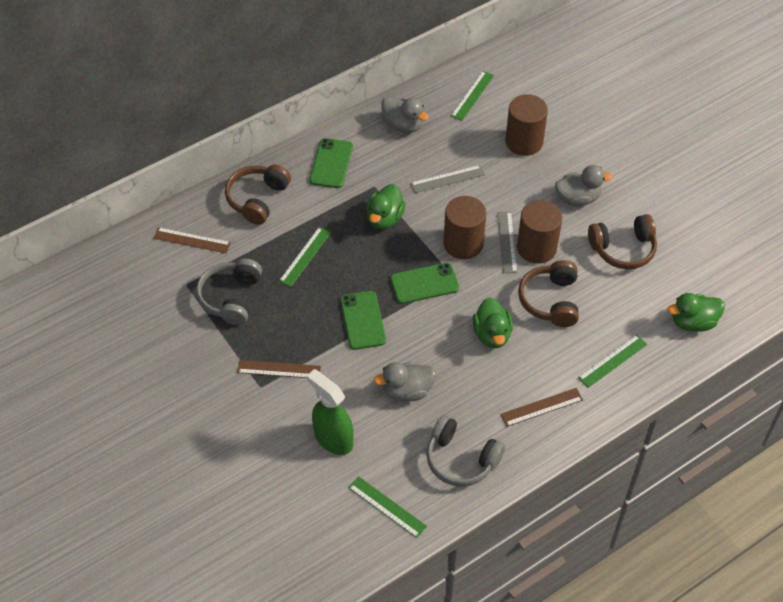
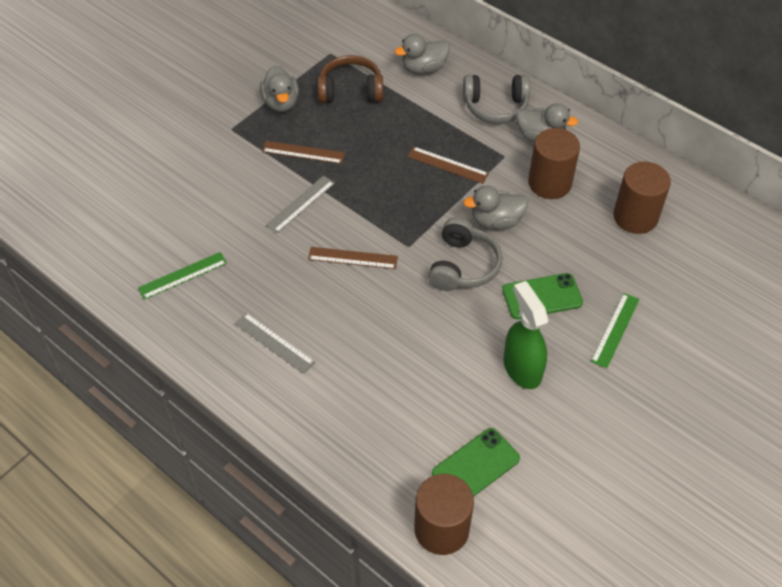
brown headphones: 3 -> 1
green duck: 3 -> 0
green phone: 3 -> 2
green ruler: 4 -> 2
grey duck: 3 -> 4

